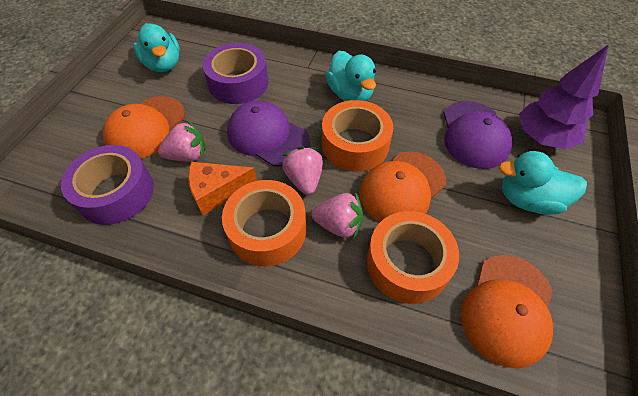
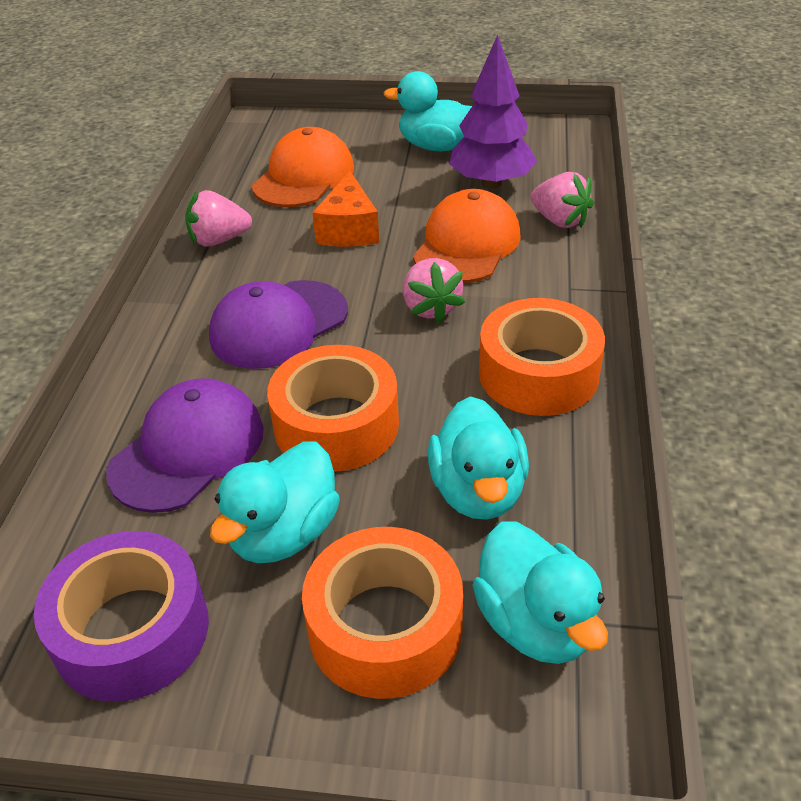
orange cap: 3 -> 2
purple tape: 2 -> 1
turquoise duck: 3 -> 4

